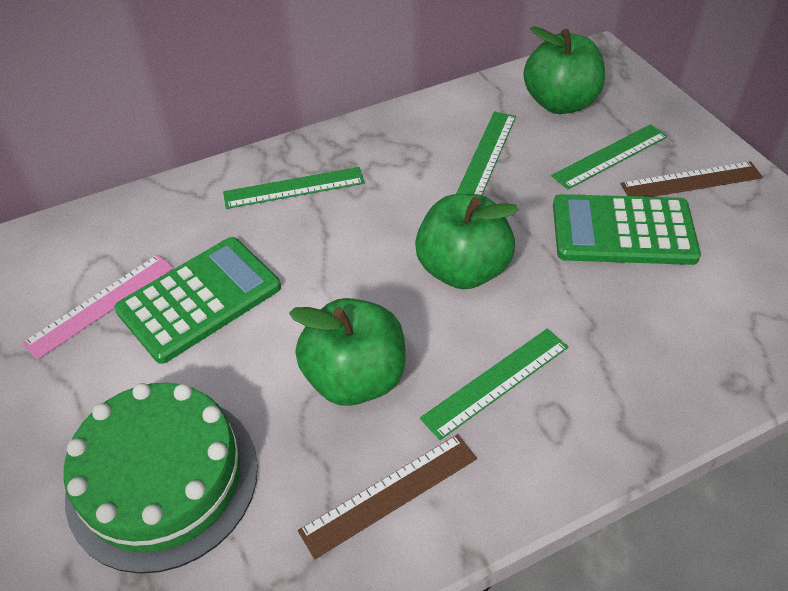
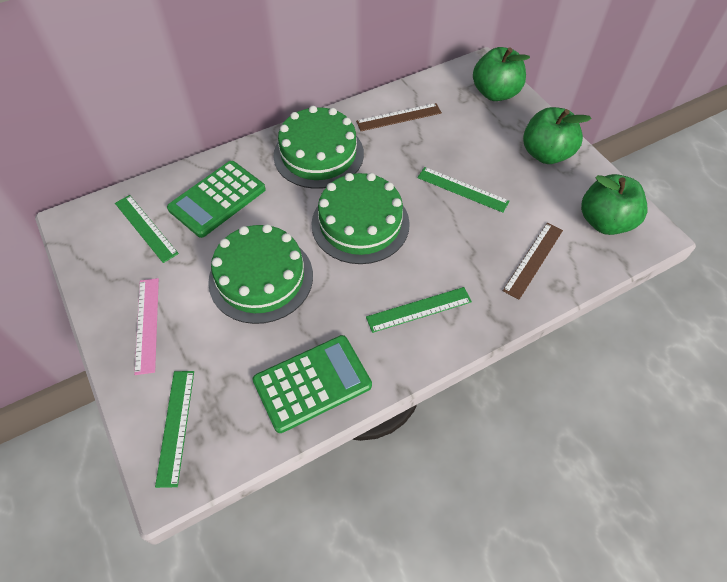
green cake: 1 -> 3

